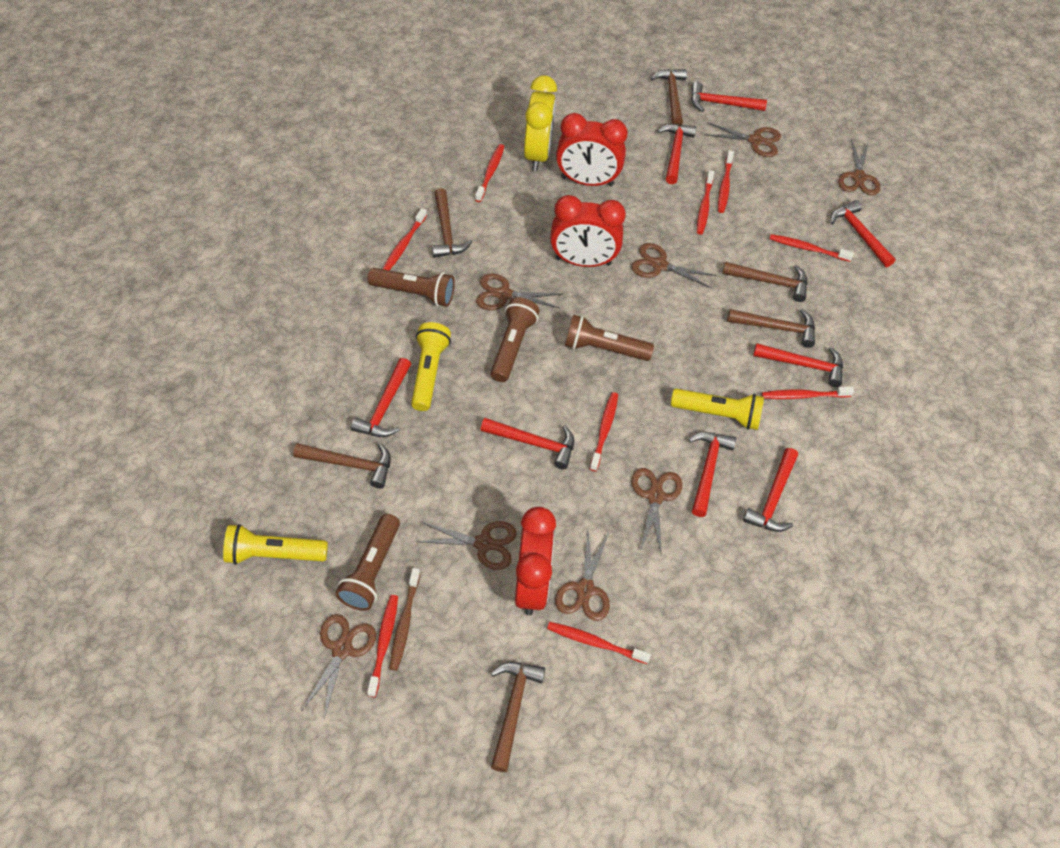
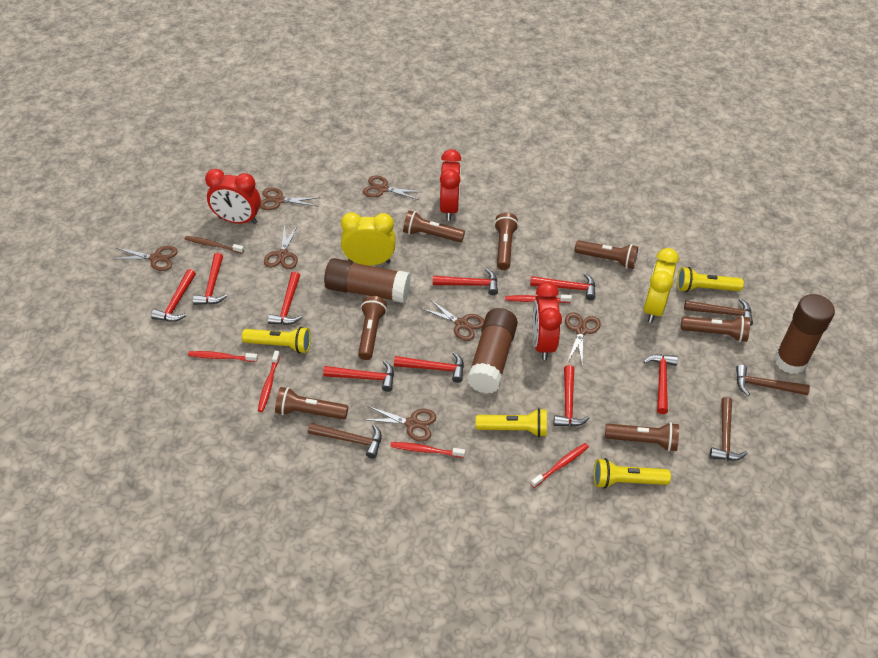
brown flashlight: 4 -> 7
brown glue stick: 0 -> 3
brown hammer: 6 -> 4
brown scissors: 8 -> 7
red hammer: 8 -> 9
red toothbrush: 9 -> 5
yellow clock: 1 -> 2
yellow flashlight: 3 -> 4

